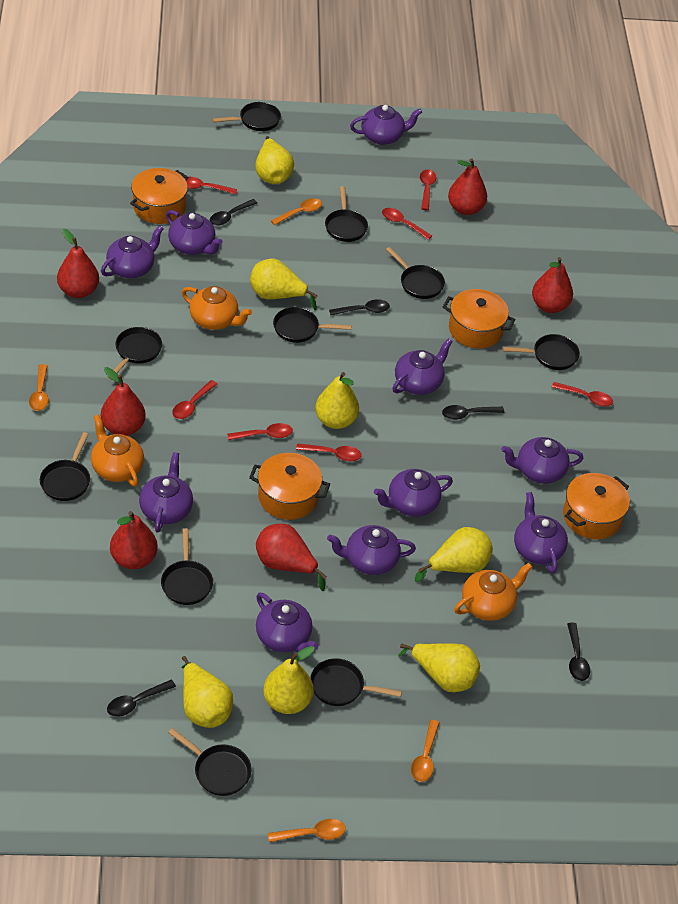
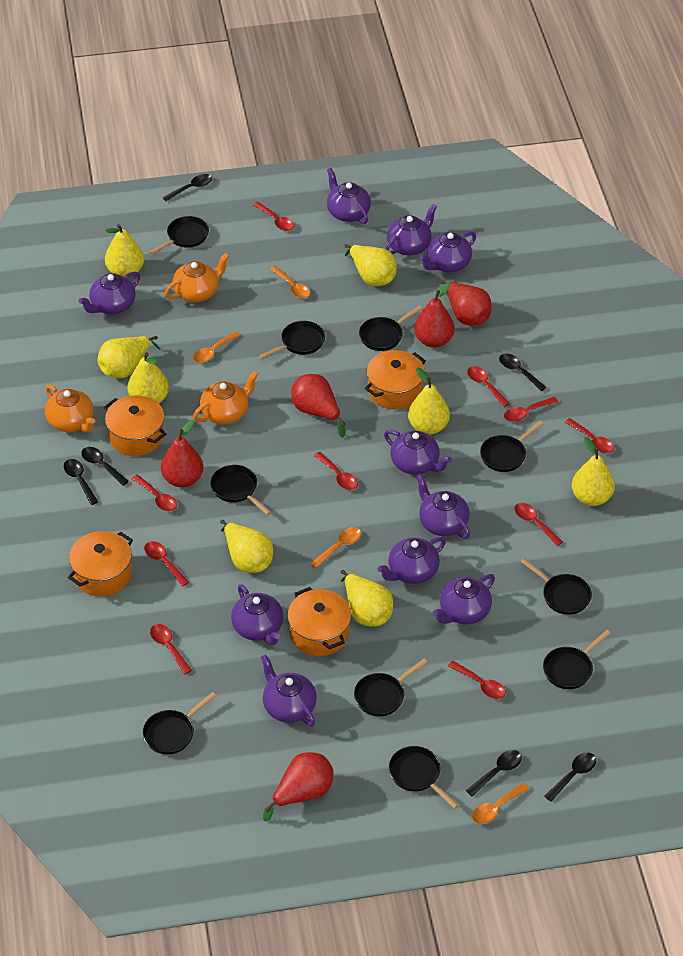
black spoon: 5 -> 6
red pear: 6 -> 5
red spoon: 7 -> 10
yellow pear: 7 -> 8

